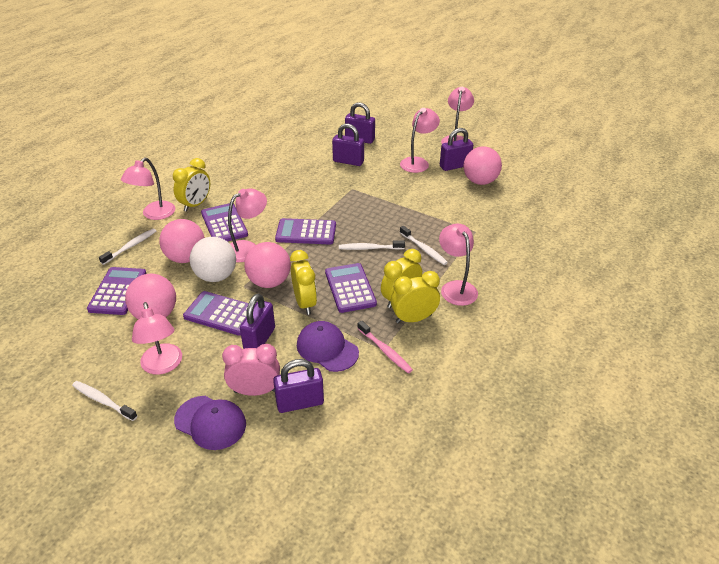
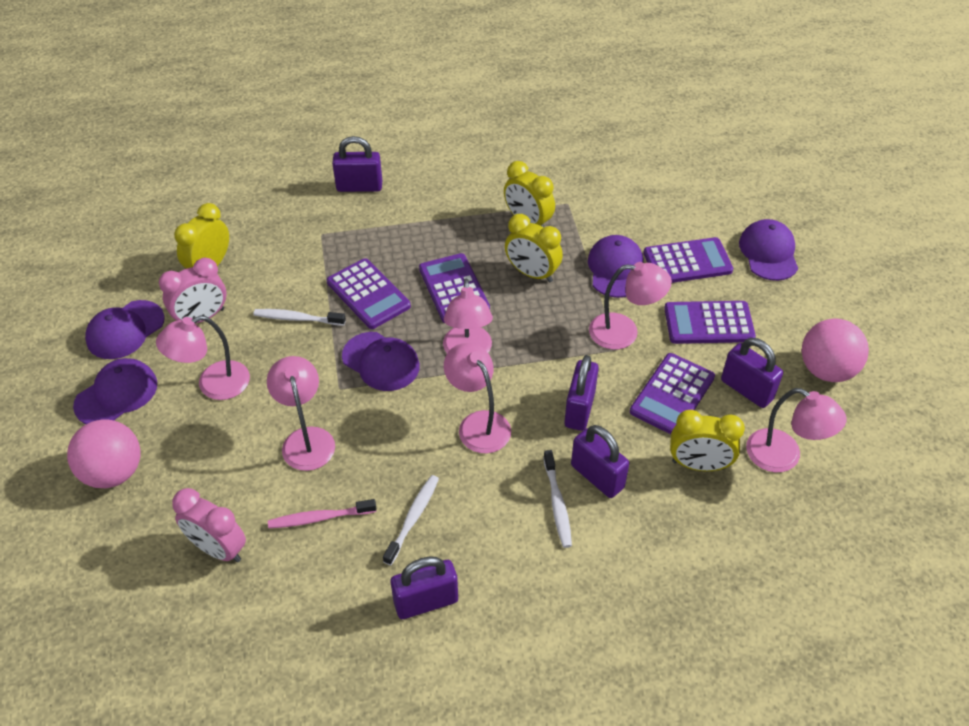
pink ball: 4 -> 2
pink clock: 1 -> 2
purple cap: 2 -> 5
white ball: 1 -> 0
white toothbrush: 4 -> 3

